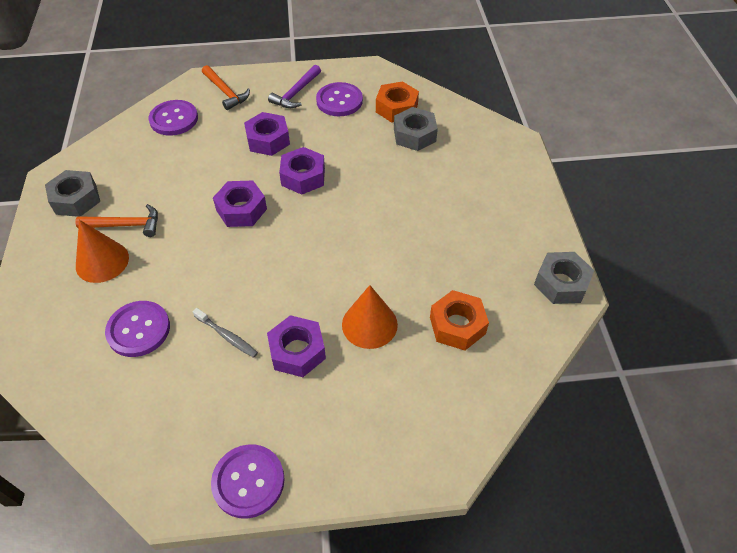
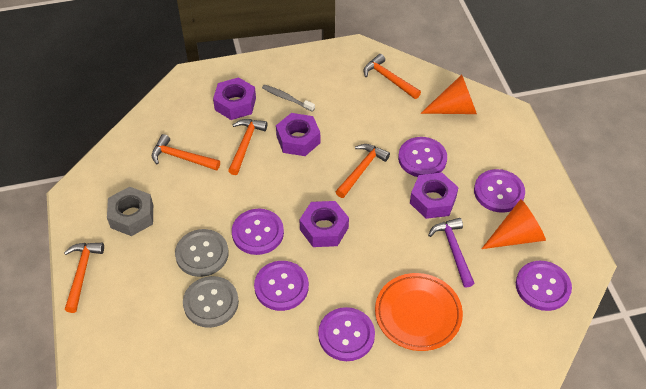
grey button: 0 -> 2
grey nut: 3 -> 1
orange hammer: 2 -> 5
orange nut: 2 -> 0
orange plate: 0 -> 1
purple button: 4 -> 6

